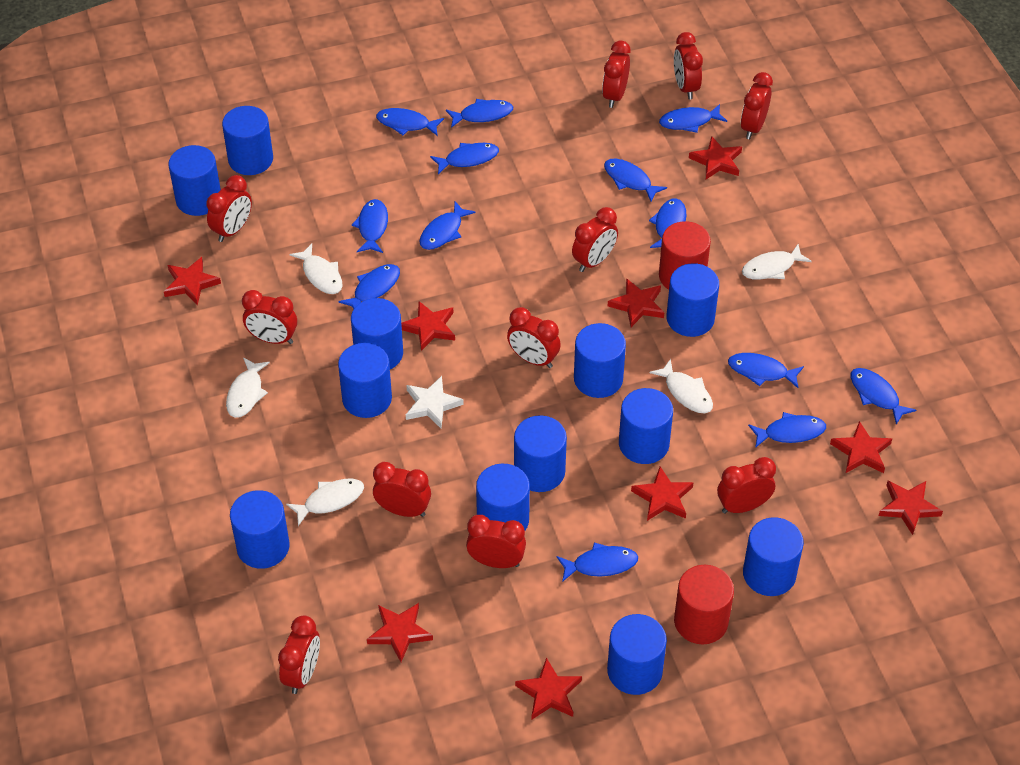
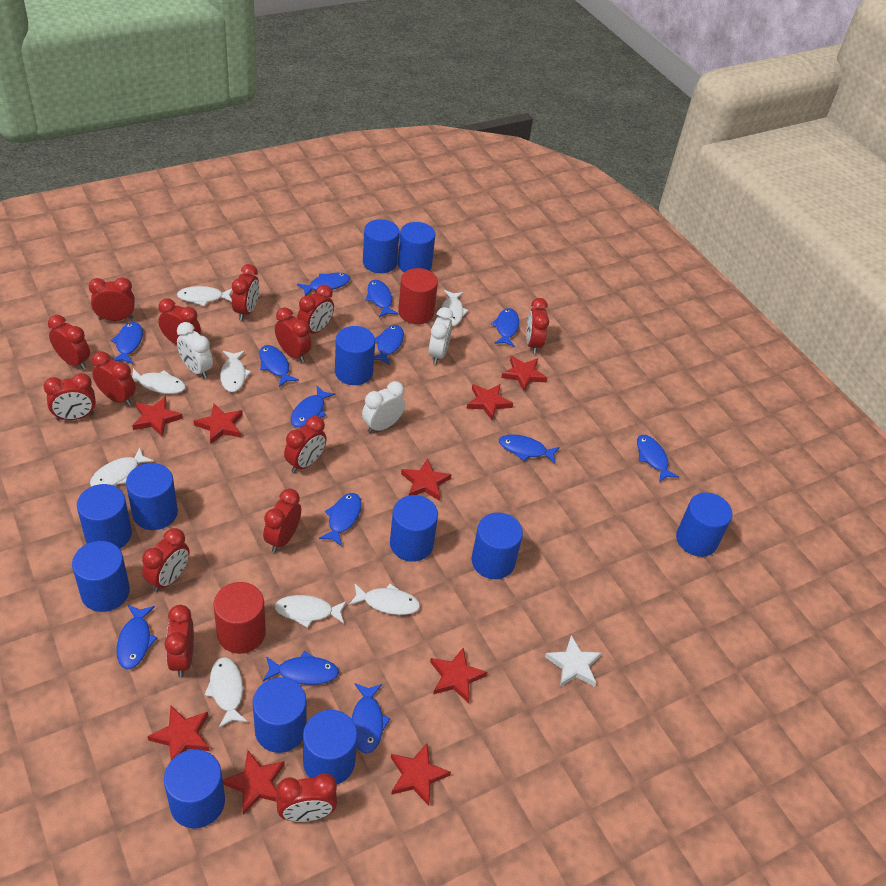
red clock: 11 -> 14
white clock: 0 -> 3
white fish: 5 -> 8

